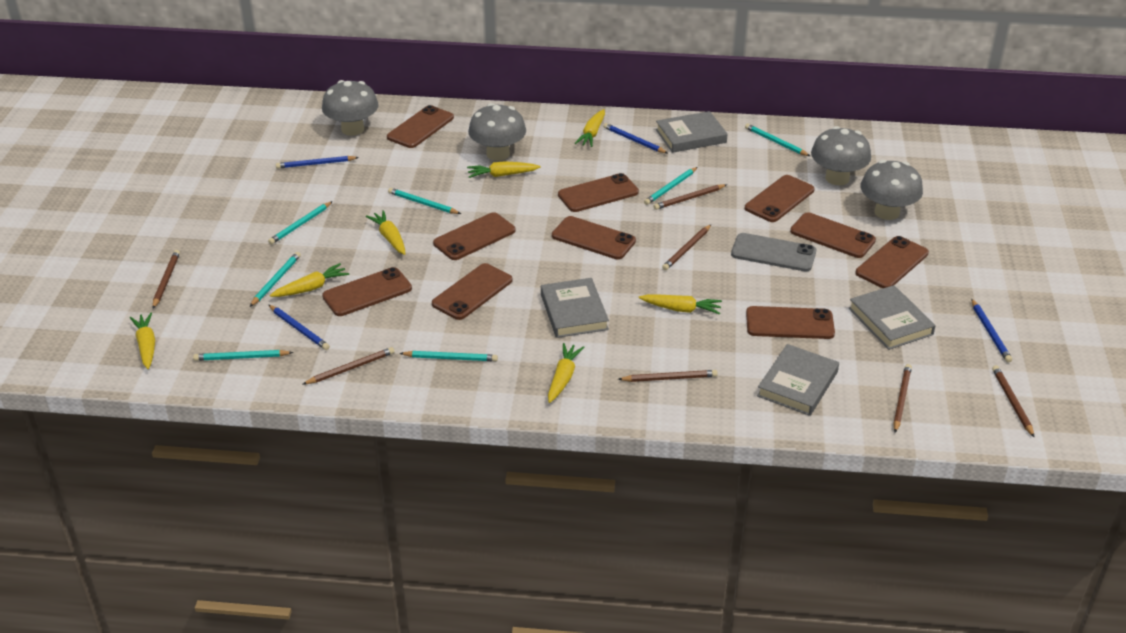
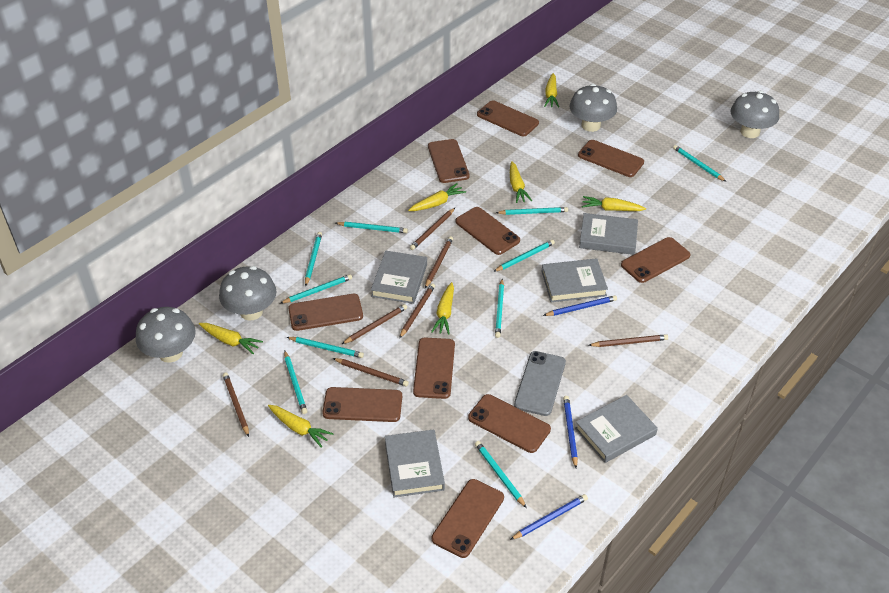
blue pencil: 4 -> 3
grey book: 4 -> 5
turquoise pencil: 7 -> 10

